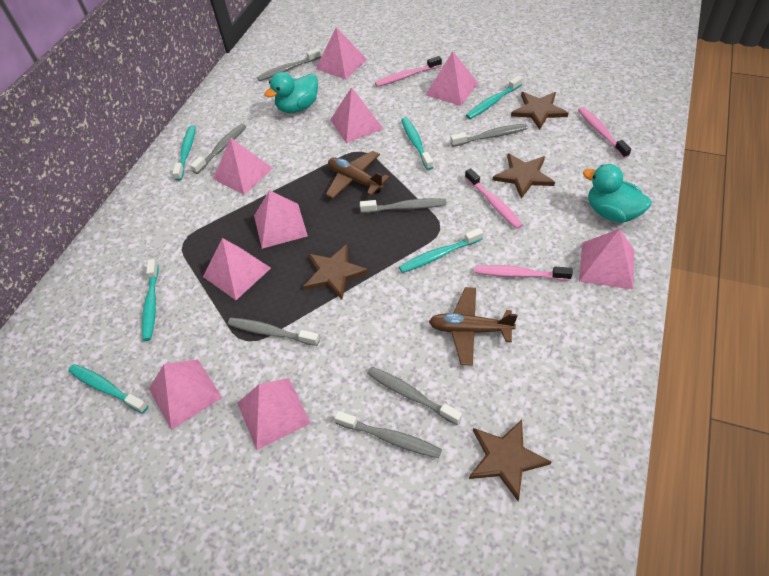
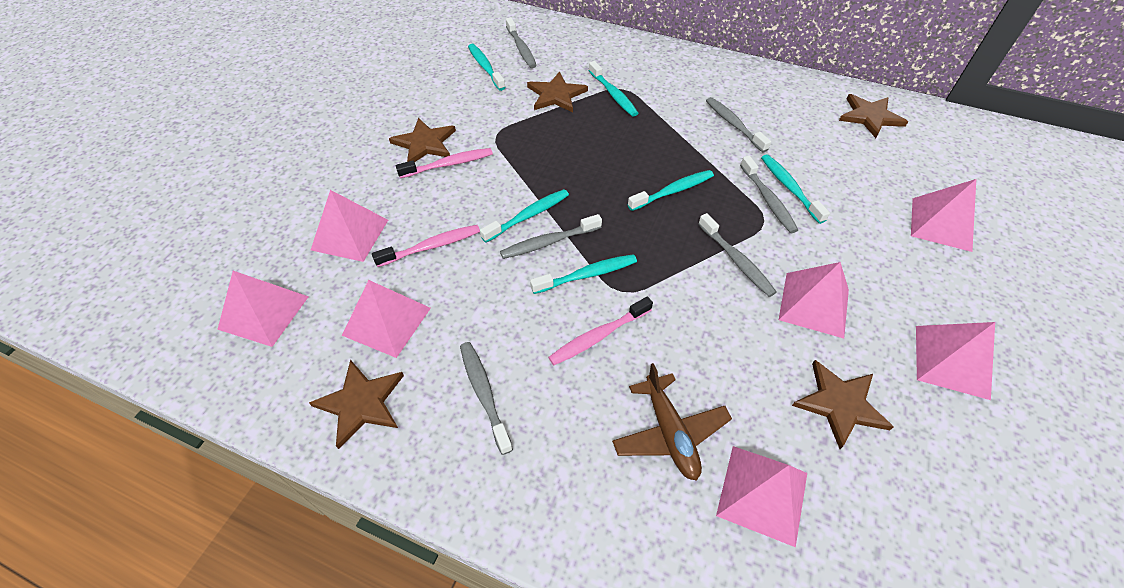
brown plane: 2 -> 1
brown star: 4 -> 5
grey toothbrush: 7 -> 6
pink pyramid: 9 -> 7
pink toothbrush: 4 -> 3
turquoise duck: 2 -> 0

